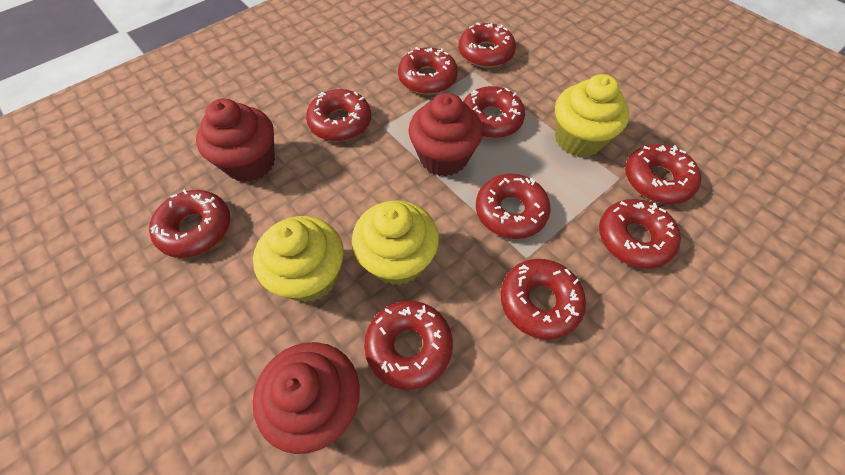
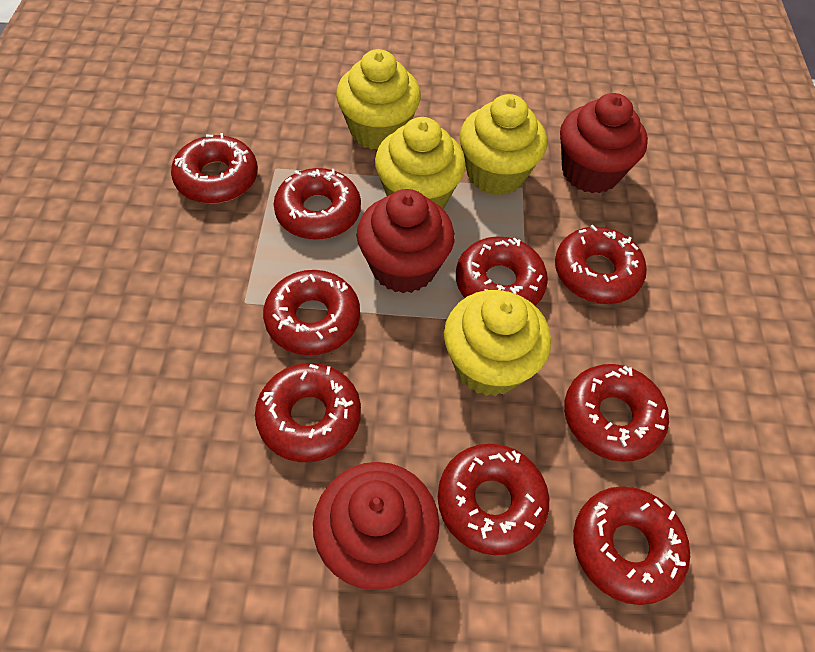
red donut: 10 -> 9
yellow cupcake: 3 -> 4

